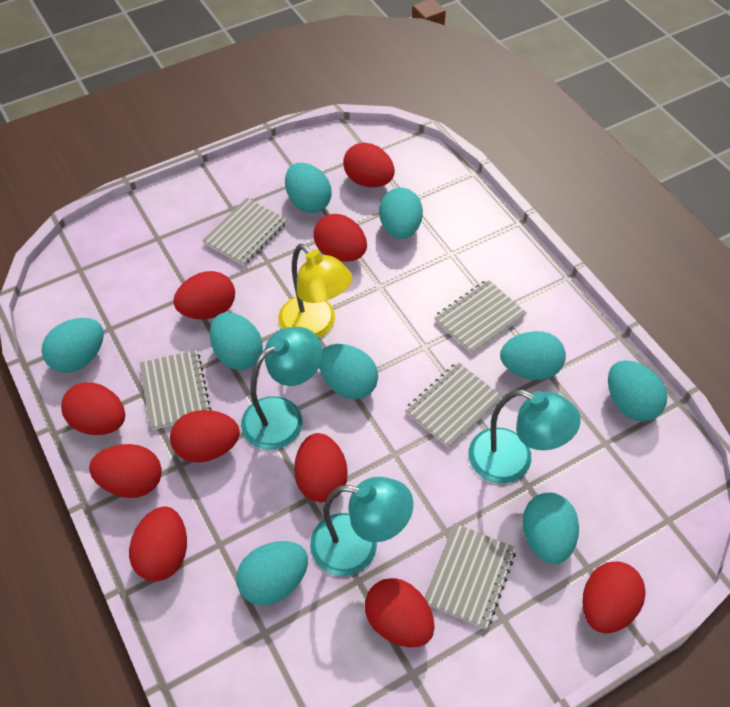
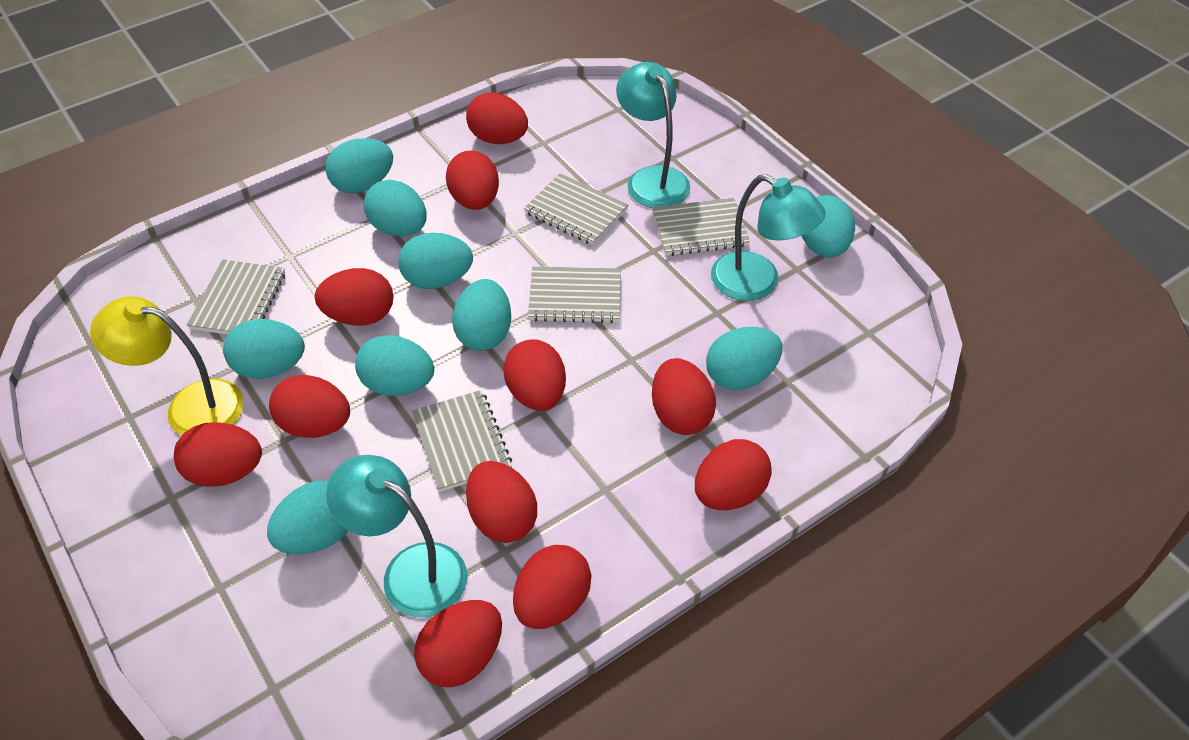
red egg: 10 -> 11

